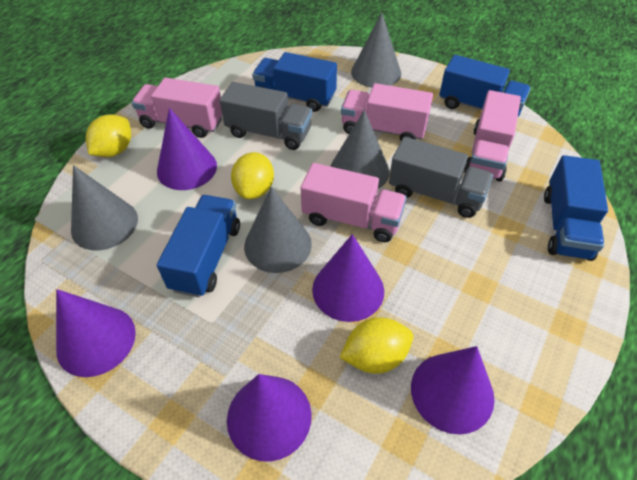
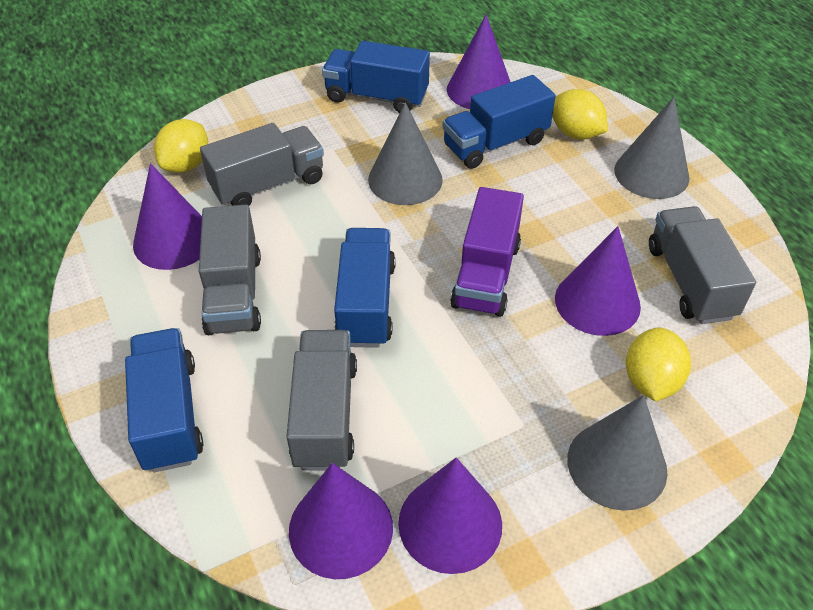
grey cone: 4 -> 3
grey truck: 2 -> 4
pink truck: 4 -> 0
purple truck: 0 -> 1

